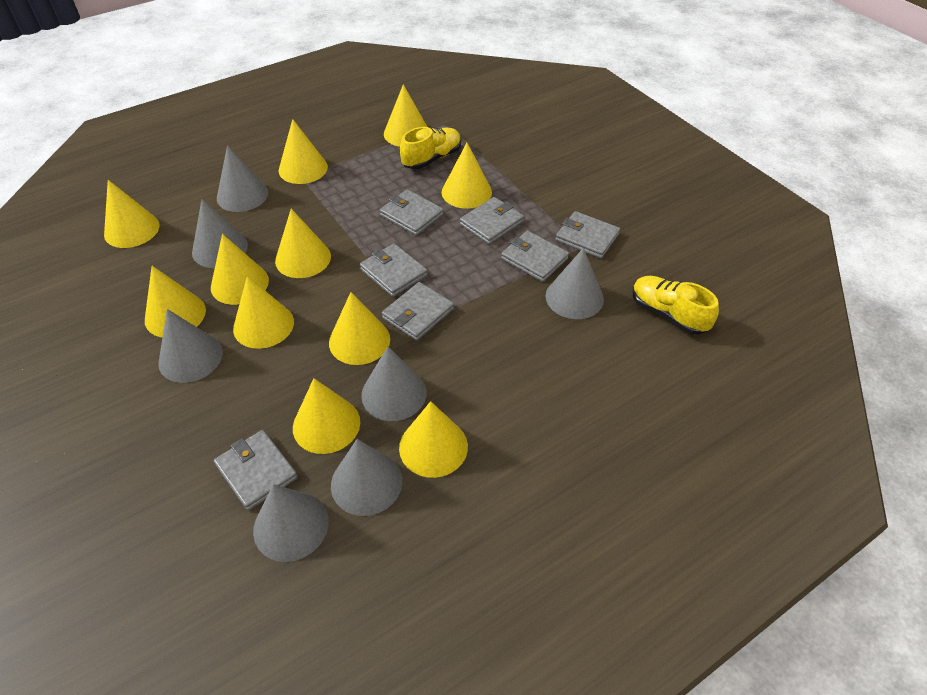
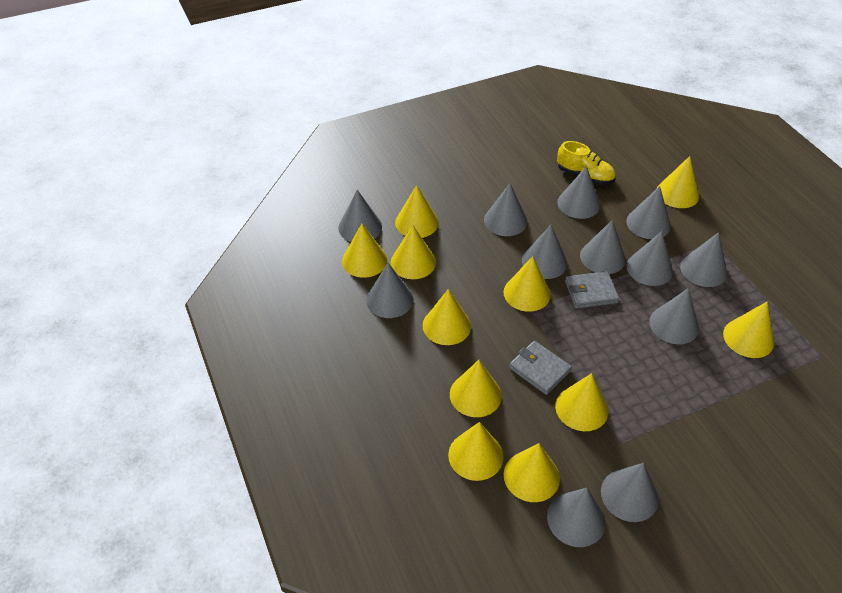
grey cone: 7 -> 12
grey wallet: 7 -> 2
yellow shoe: 2 -> 1

